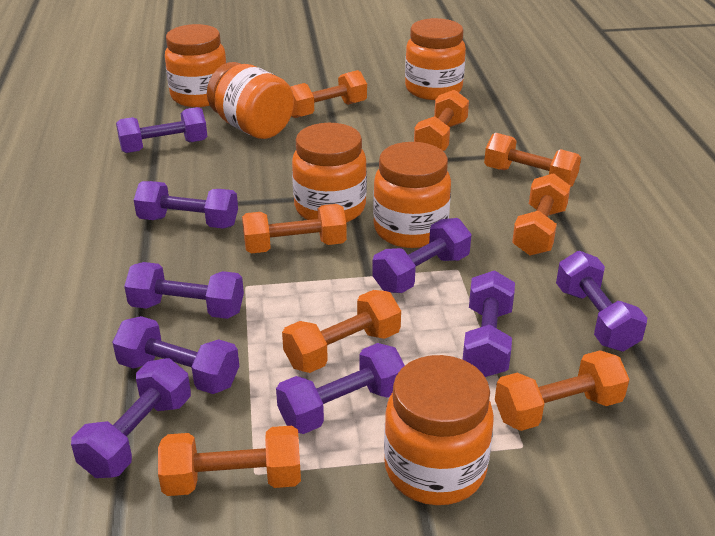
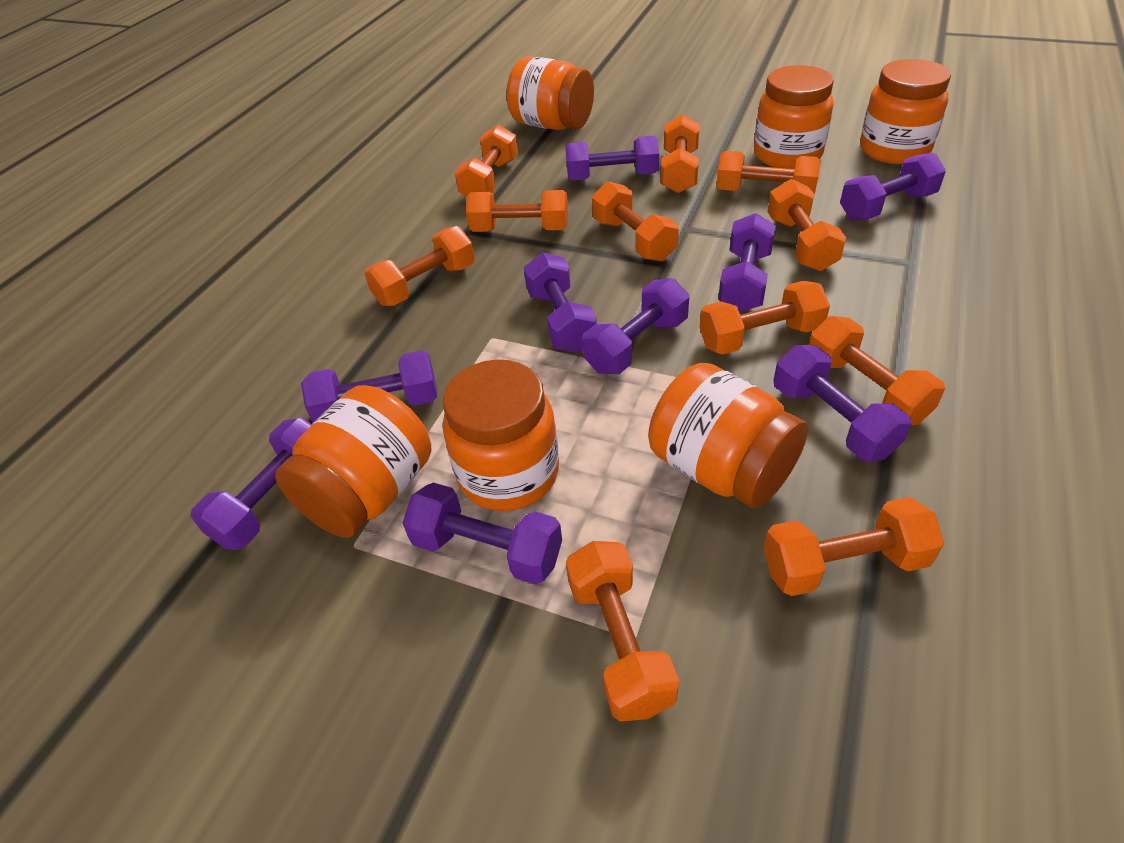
orange dumbbell: 8 -> 11

